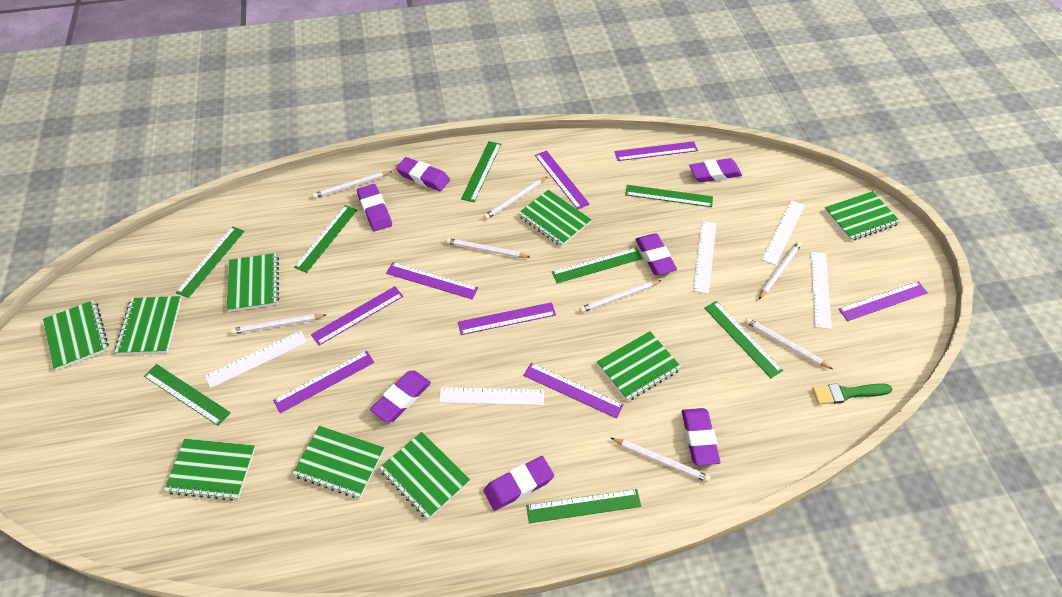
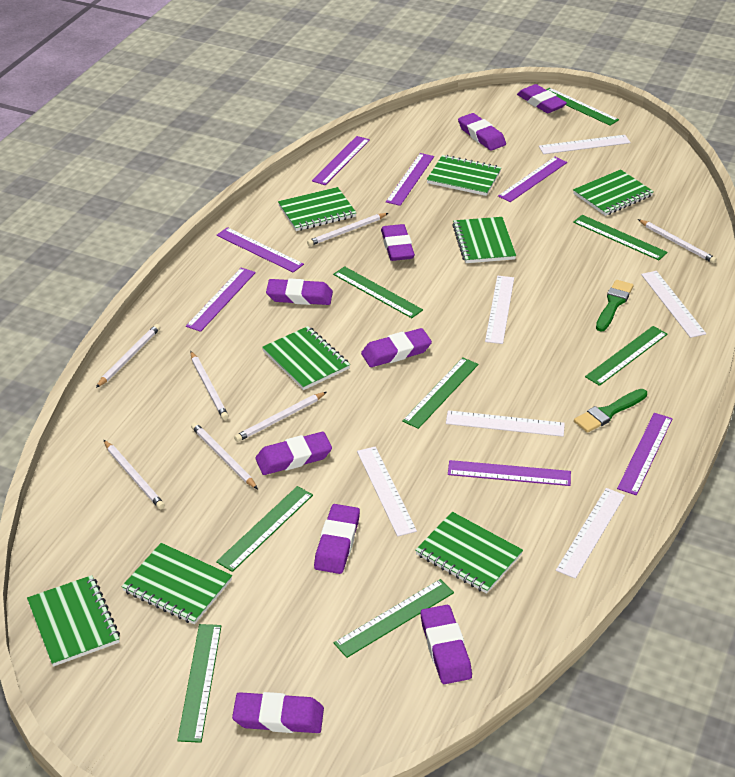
green brush: 1 -> 2
green notebook: 9 -> 8
purple eraser: 7 -> 9
purple ruler: 8 -> 7
white pencil: 8 -> 7
white ruler: 5 -> 6

